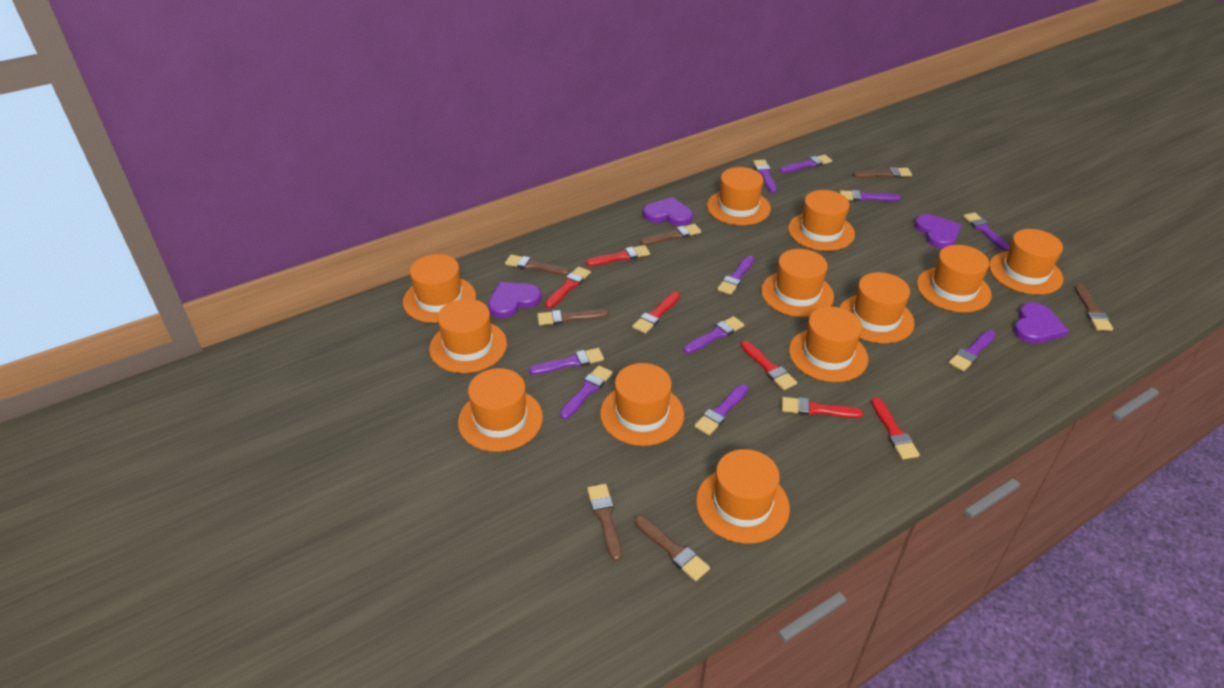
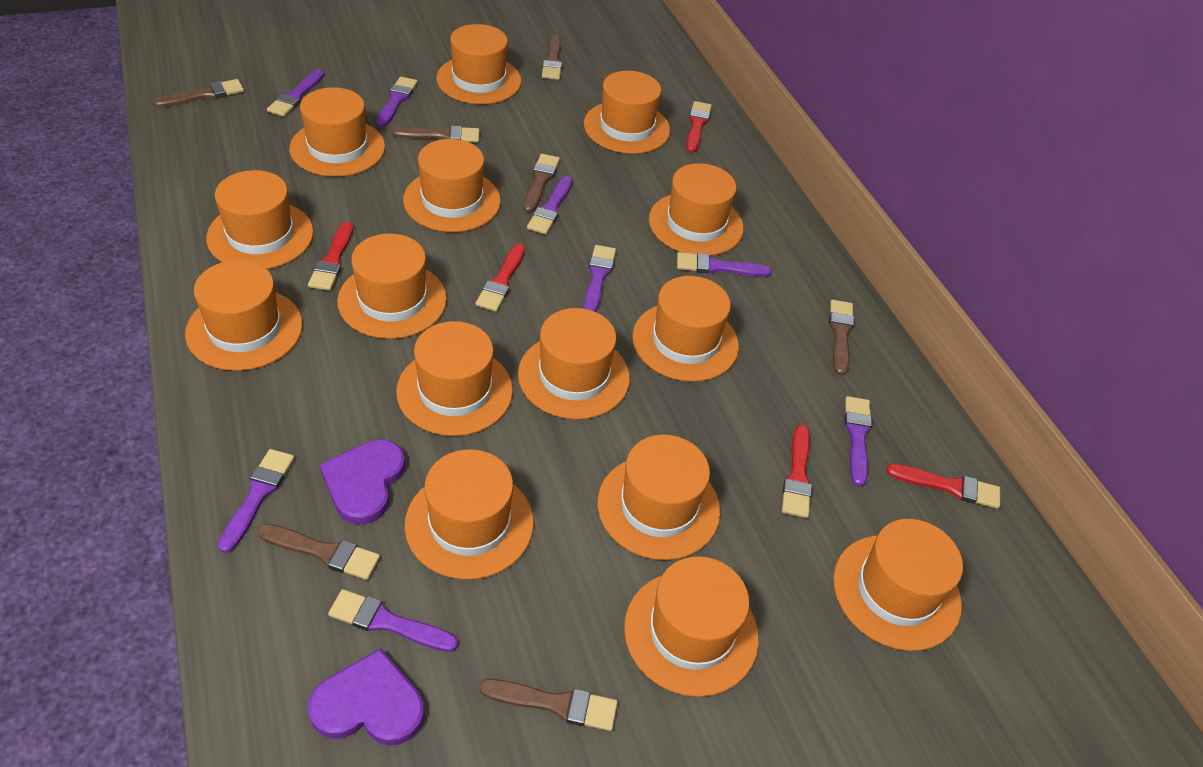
orange hat: 12 -> 15
purple brush: 10 -> 8
purple heart: 4 -> 2
red brush: 6 -> 5

